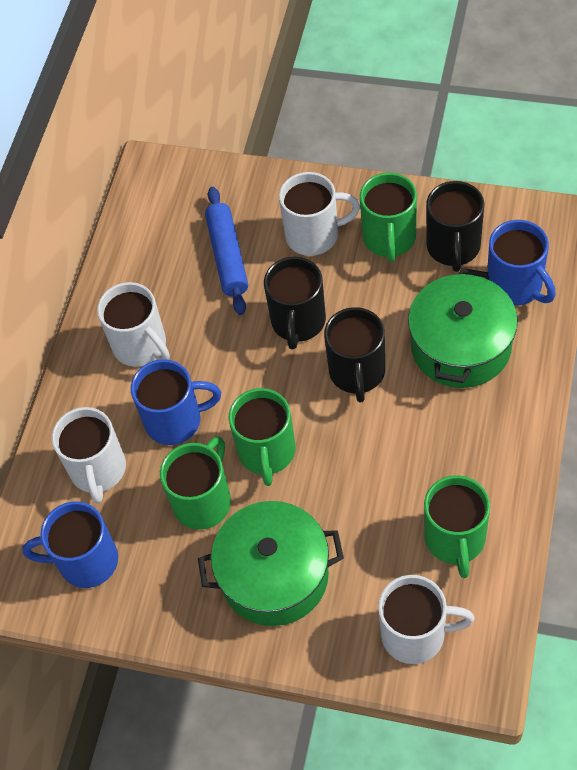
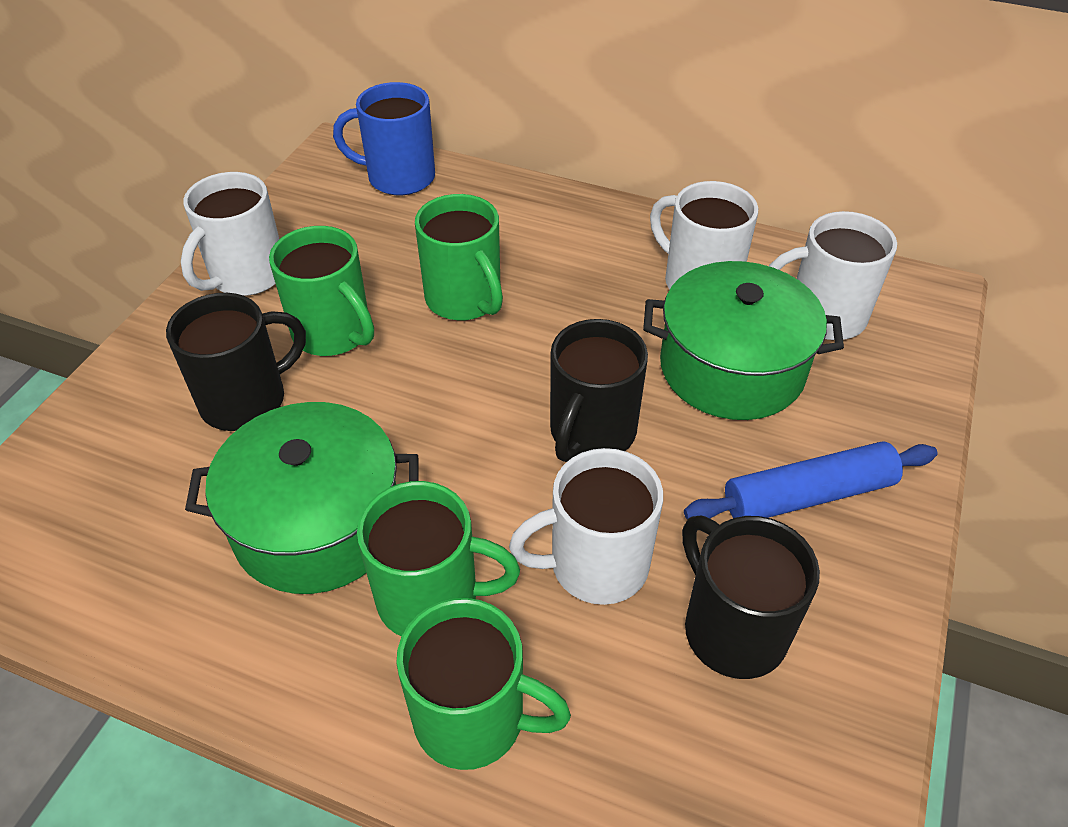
blue mug: 3 -> 1

